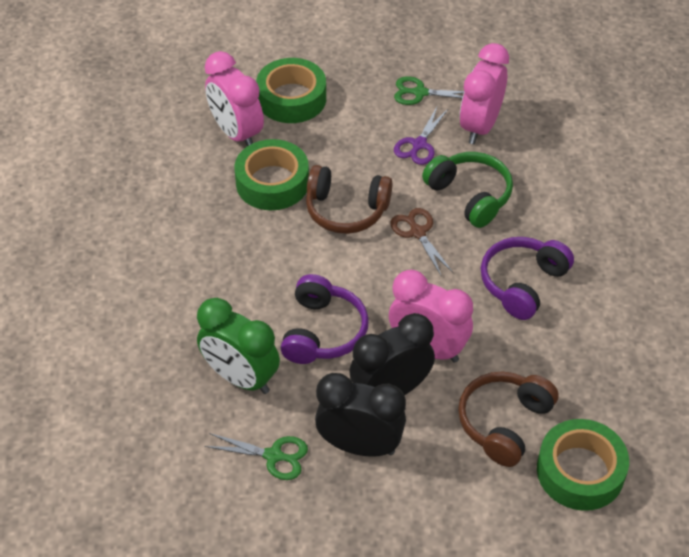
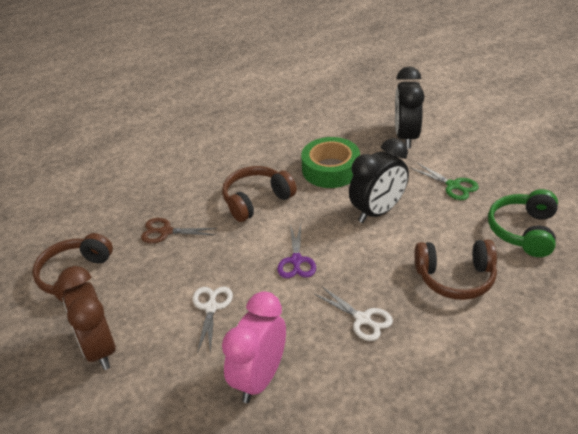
brown clock: 0 -> 1
brown headphones: 2 -> 3
green clock: 1 -> 0
green scissors: 2 -> 1
green tape: 3 -> 1
pink clock: 3 -> 1
purple headphones: 2 -> 0
white scissors: 0 -> 2

